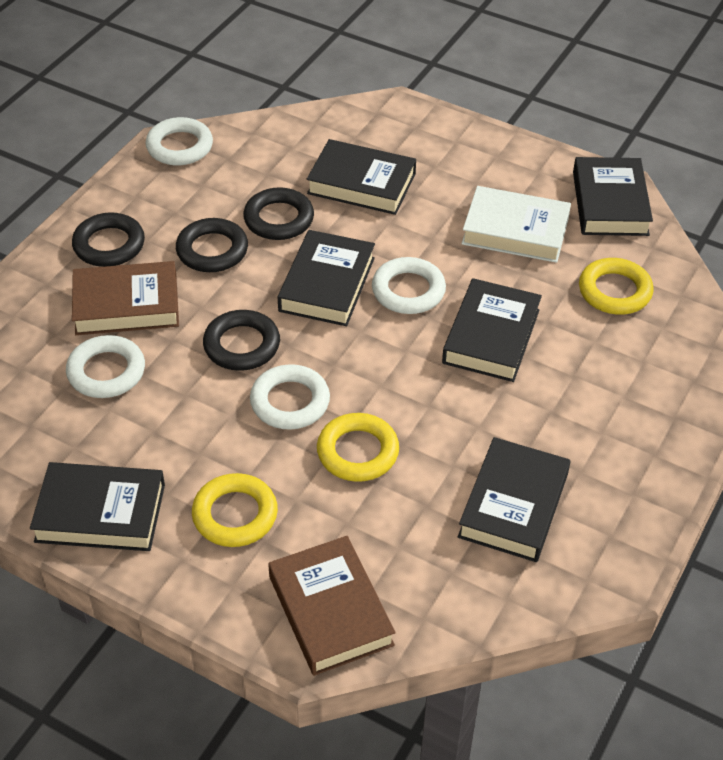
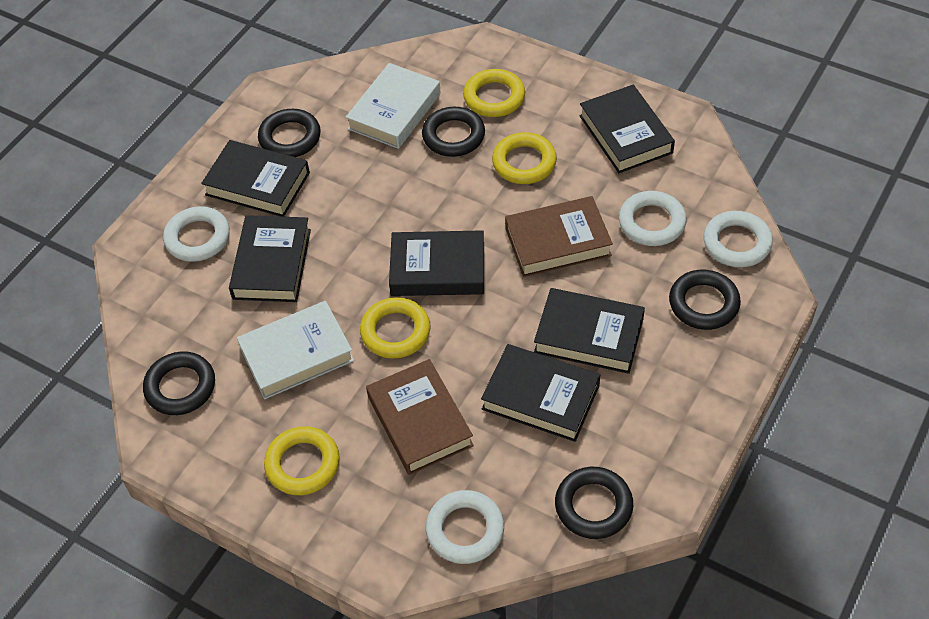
black ring: 4 -> 5
white book: 1 -> 2
yellow ring: 3 -> 4

